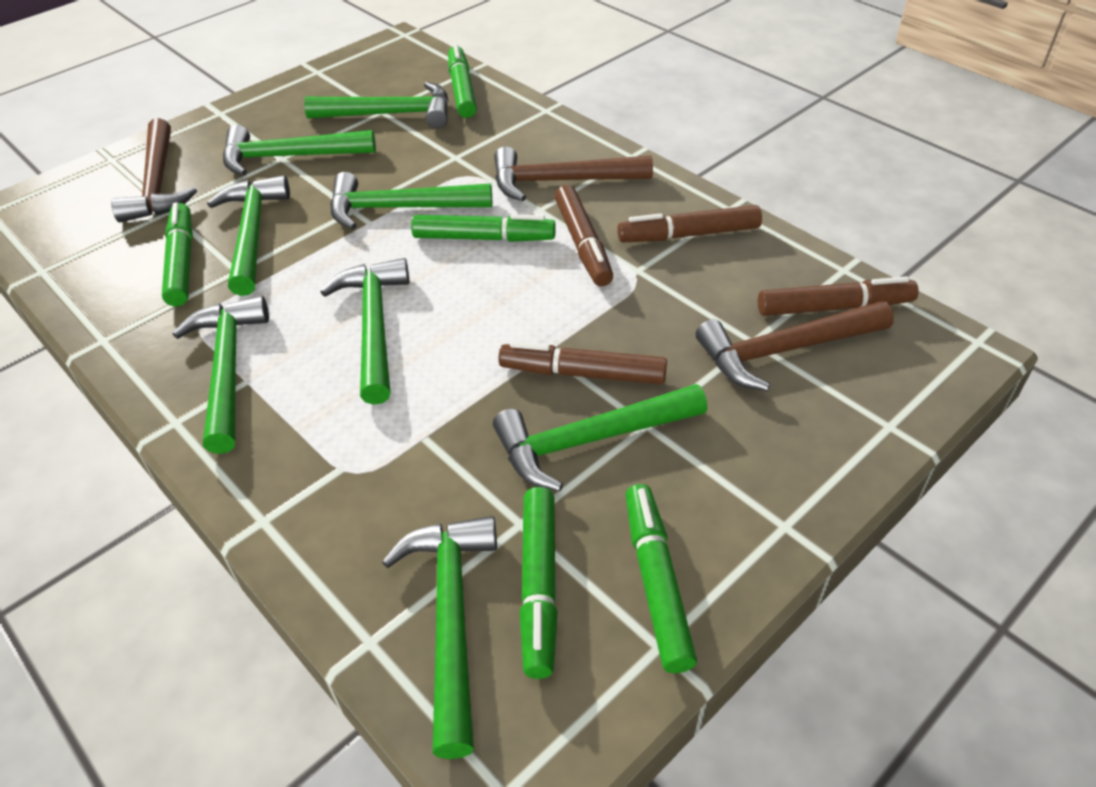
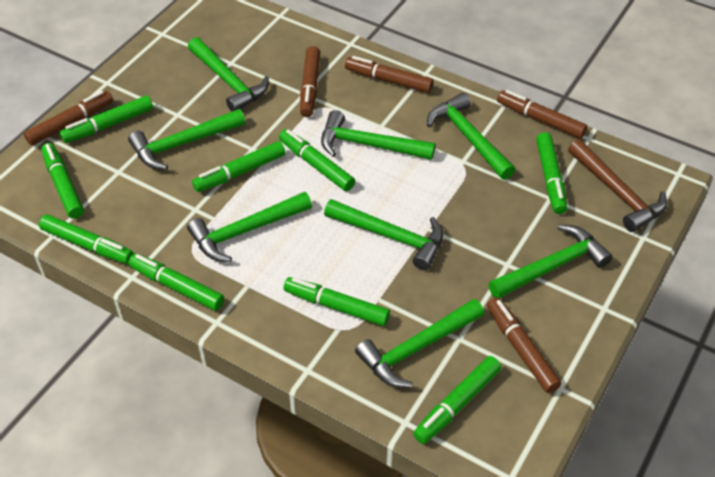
brown hammer: 3 -> 1
brown marker: 4 -> 5
green marker: 5 -> 9

